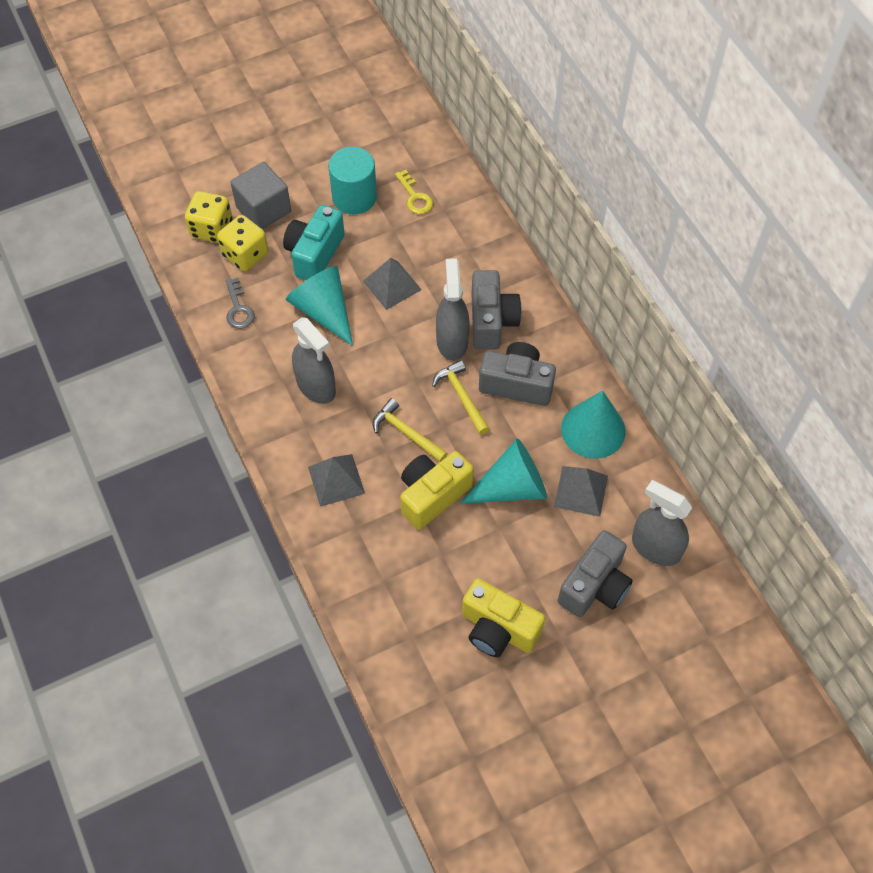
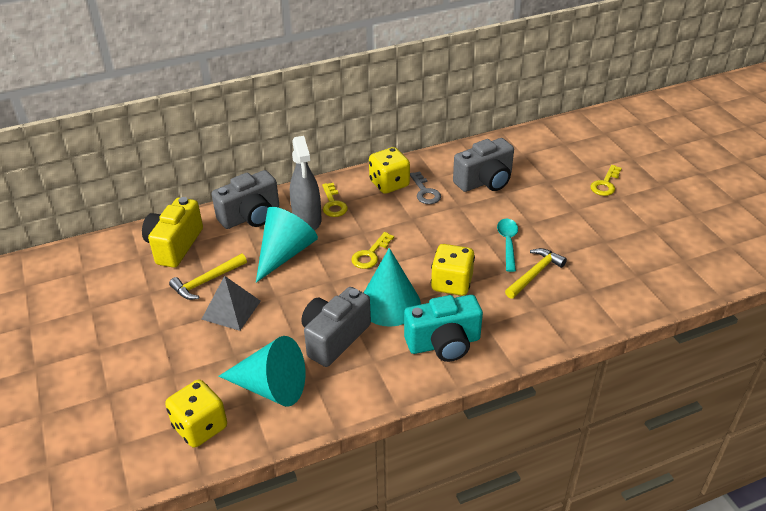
grey cube: 1 -> 0
grey pyramid: 3 -> 1
grey spray bottle: 3 -> 1
turquoise cylinder: 1 -> 0
turquoise spoon: 0 -> 1
yellow camera: 2 -> 1
yellow dice: 2 -> 3
yellow key: 1 -> 3

